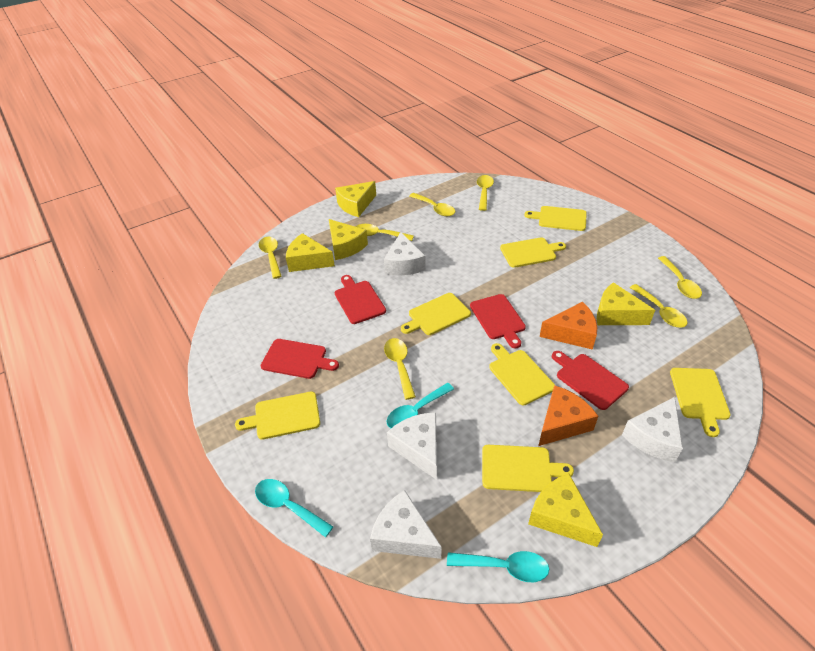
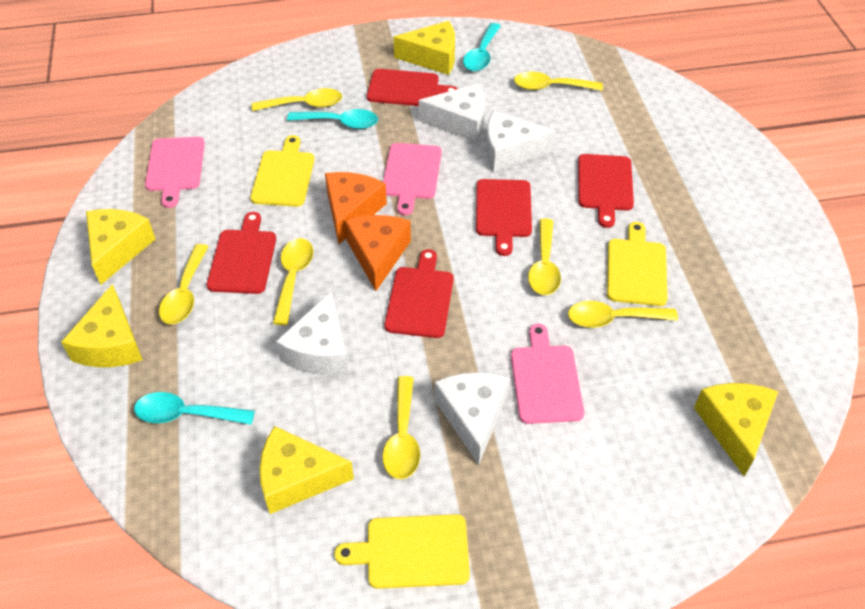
pink cutting board: 0 -> 3
red cutting board: 4 -> 5
yellow cutting board: 7 -> 3

